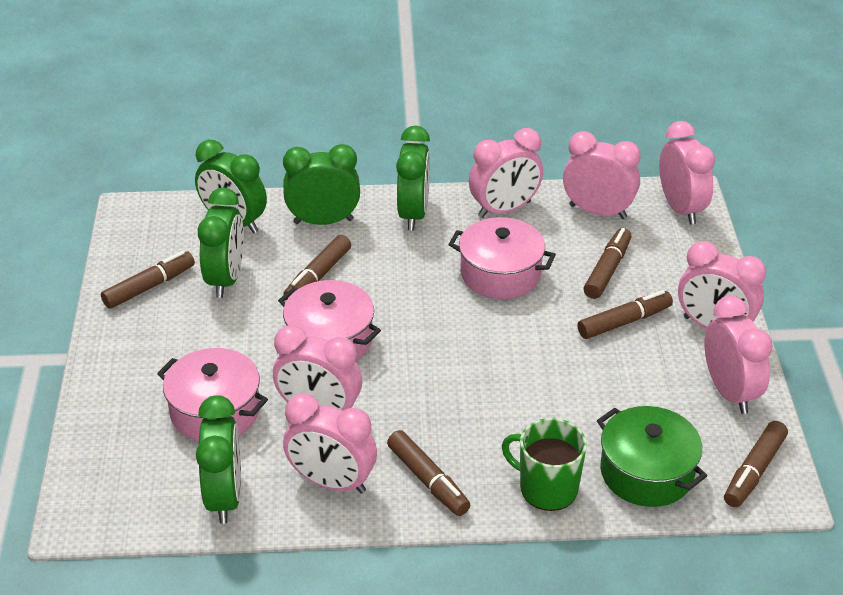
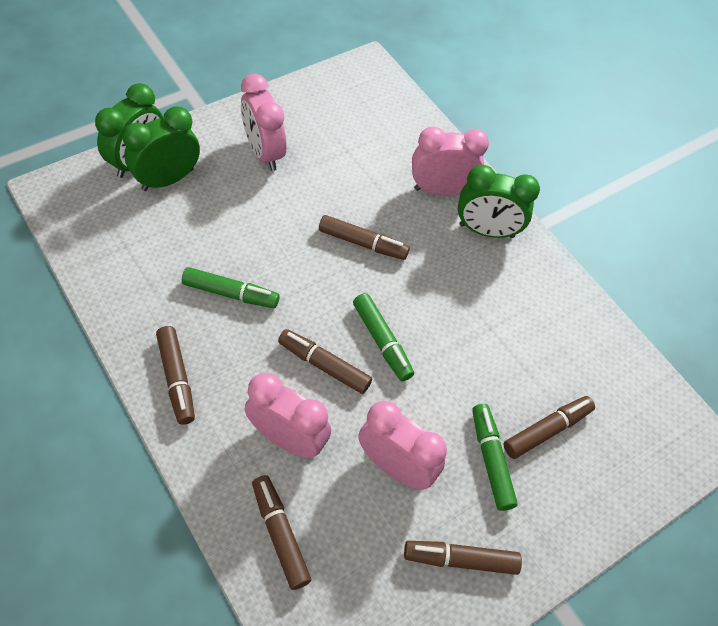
green clock: 5 -> 3
green marker: 0 -> 3
green mug: 1 -> 0
green pot: 1 -> 0
pink clock: 7 -> 4
pink pot: 3 -> 0

